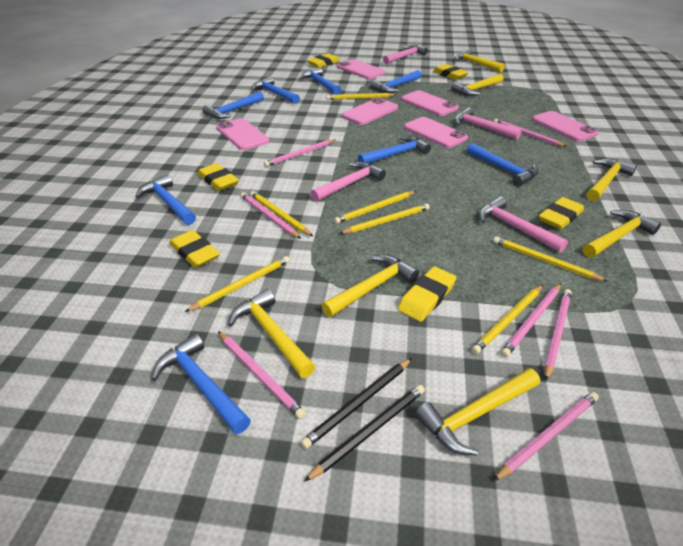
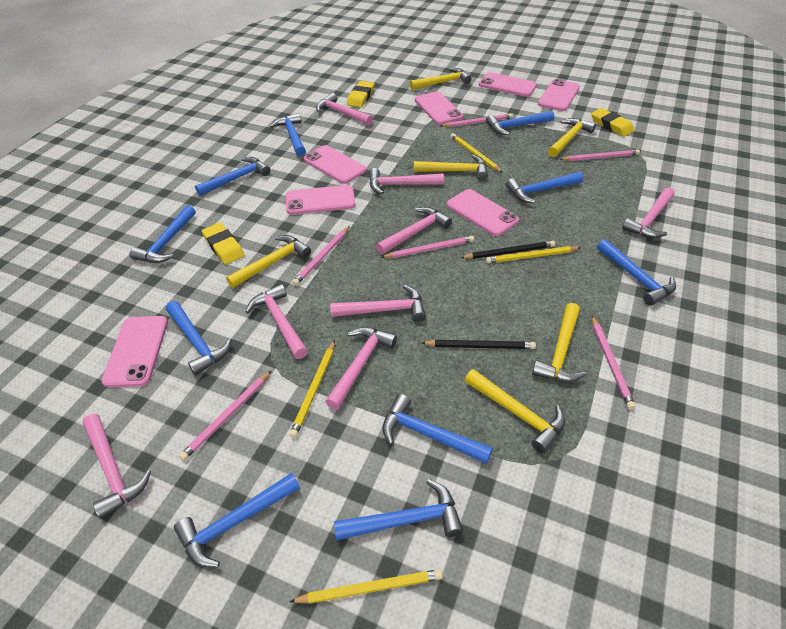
blue hammer: 8 -> 10
pink hammer: 4 -> 8
pink pencil: 7 -> 6
pink phone: 6 -> 7
yellow eraser: 6 -> 3
yellow hammer: 7 -> 6
yellow pencil: 7 -> 4

